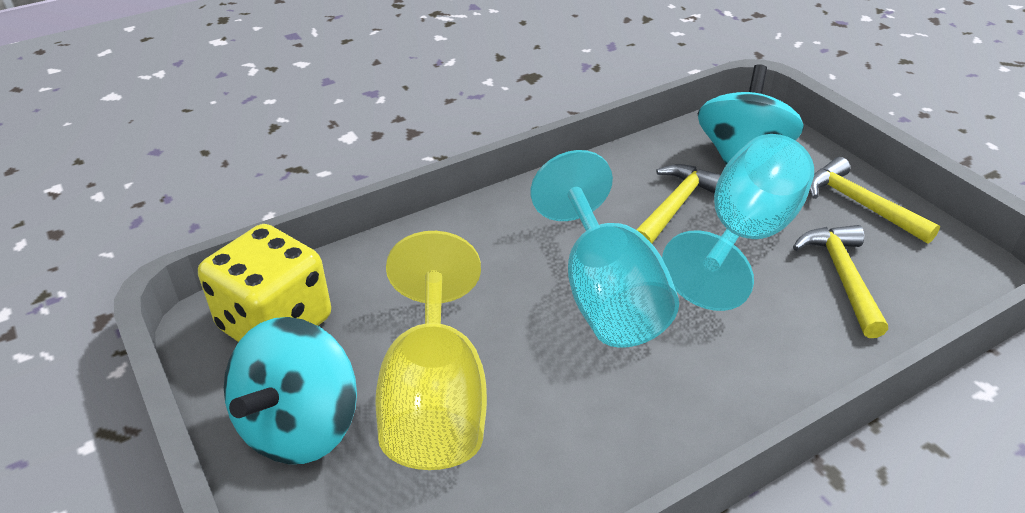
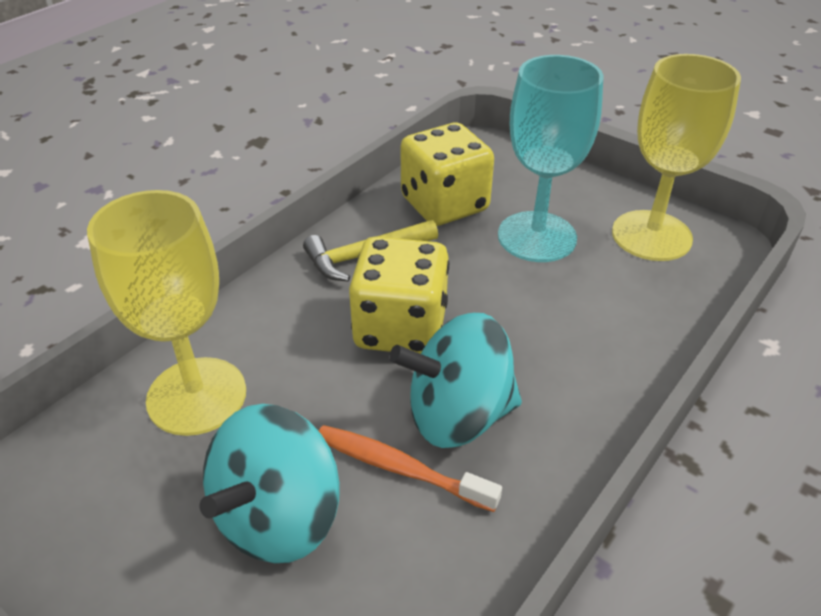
orange toothbrush: 0 -> 1
turquoise goblet: 2 -> 1
yellow dice: 1 -> 2
yellow goblet: 1 -> 2
yellow hammer: 3 -> 1

